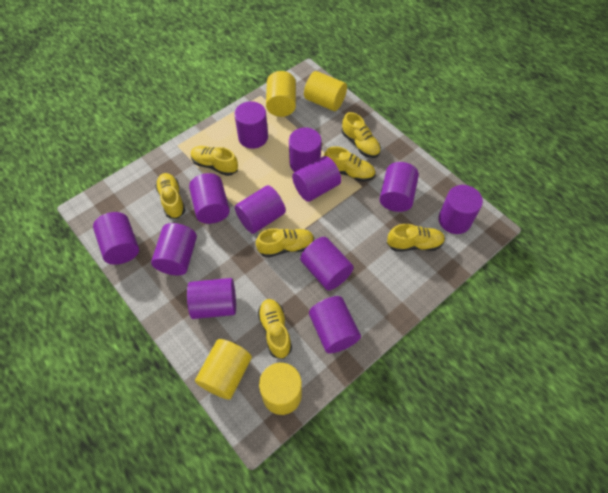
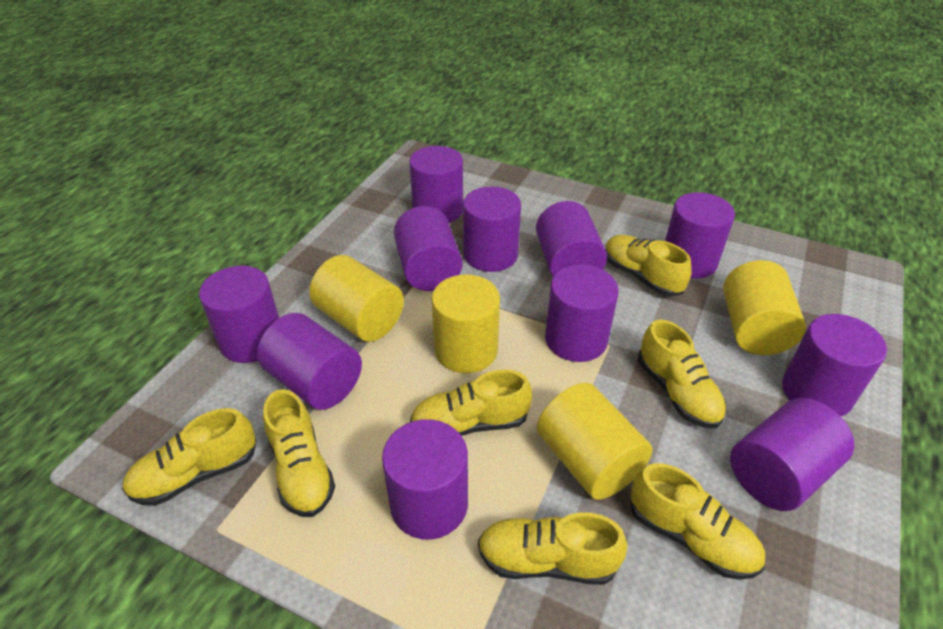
purple cylinder: 12 -> 11

